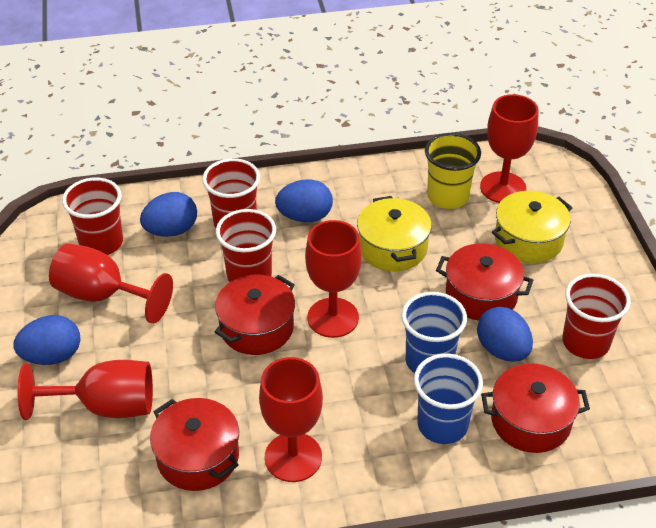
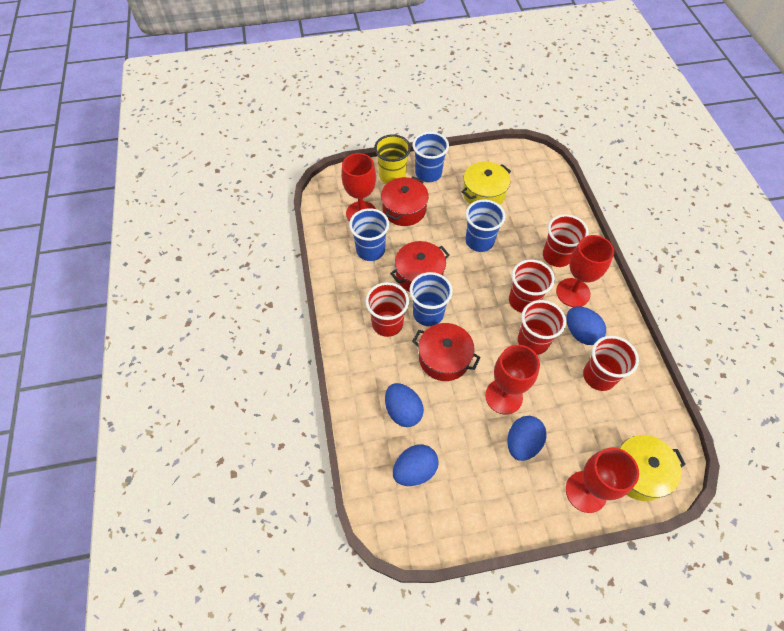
blue cup: 2 -> 4
red cup: 4 -> 5
red goblet: 5 -> 4
red pot: 4 -> 3

